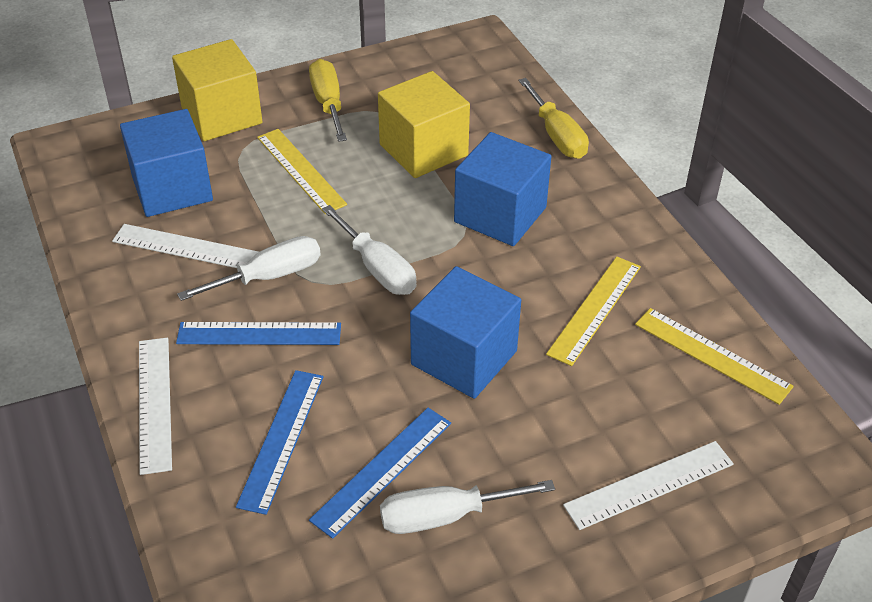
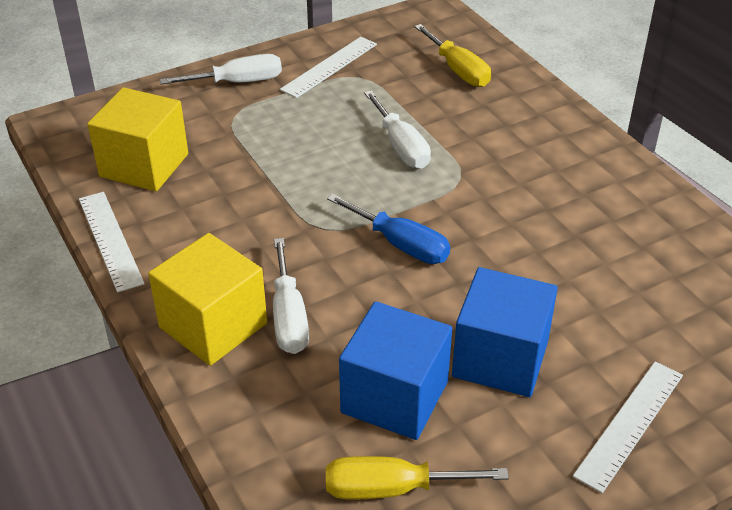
blue cube: 3 -> 2
blue ruler: 3 -> 0
blue screwdriver: 0 -> 1
yellow ruler: 3 -> 0

